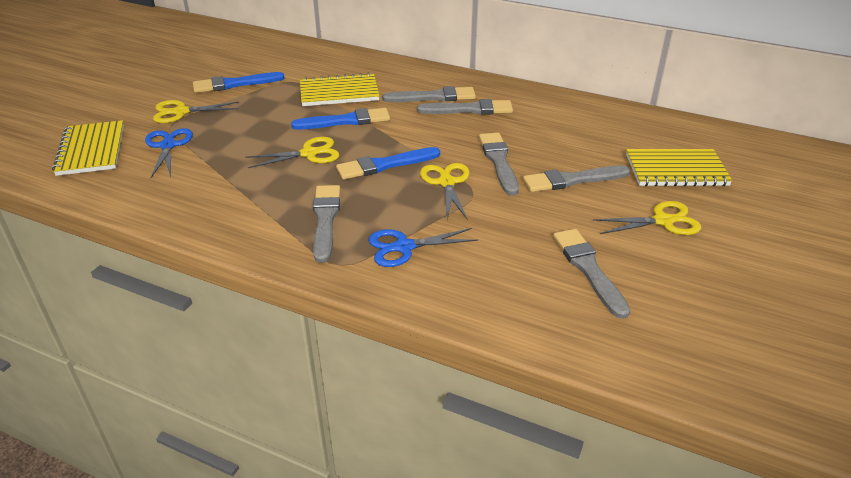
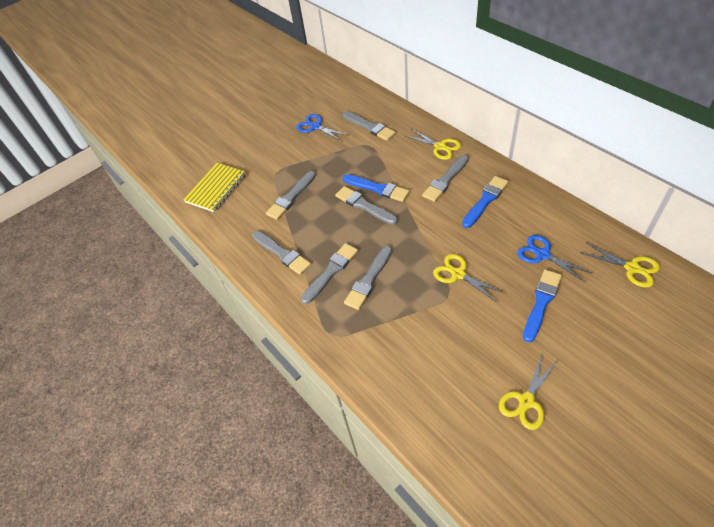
grey brush: 6 -> 7
yellow notebook: 3 -> 1

